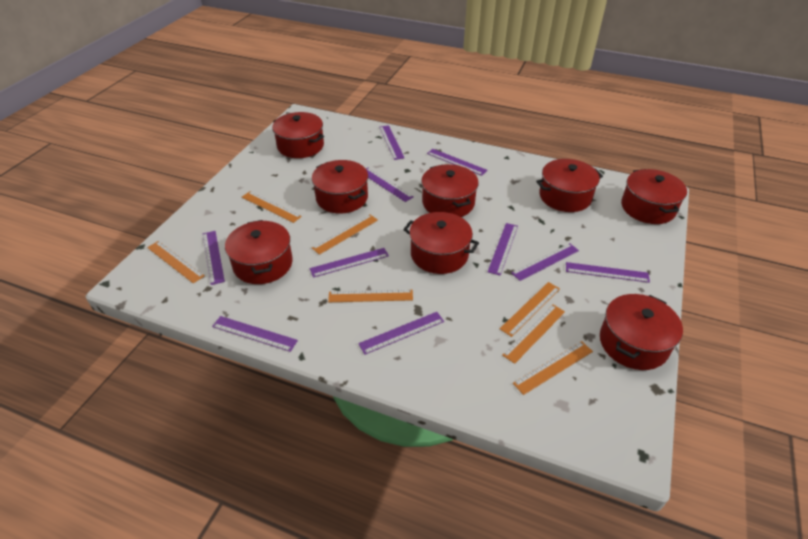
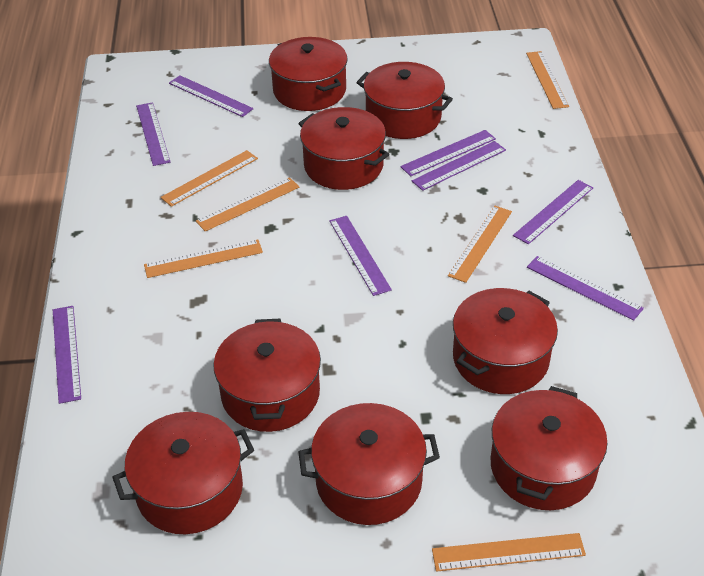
orange ruler: 7 -> 6
purple ruler: 10 -> 8

